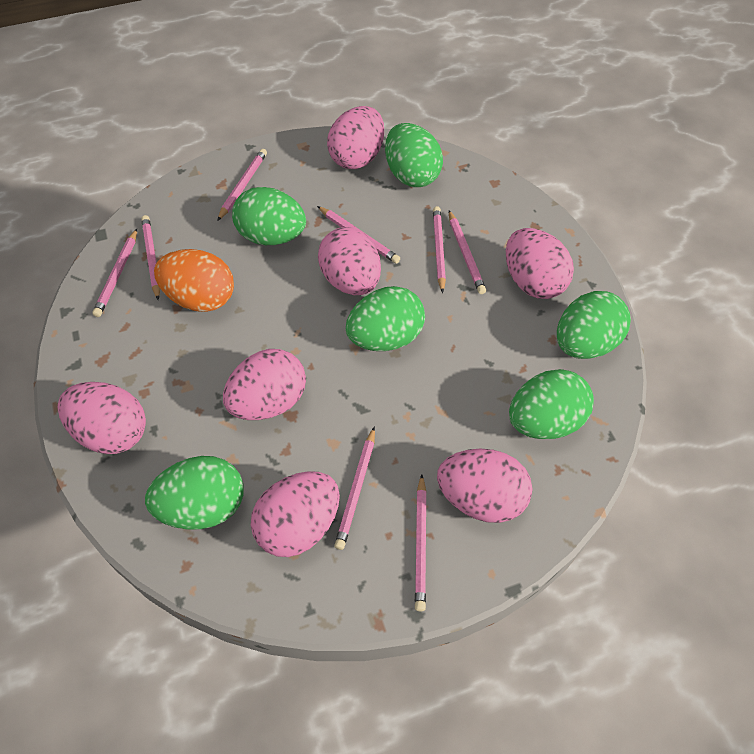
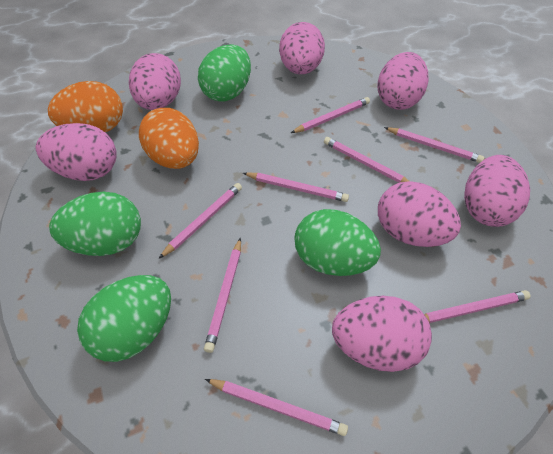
green egg: 6 -> 4
orange egg: 1 -> 2

